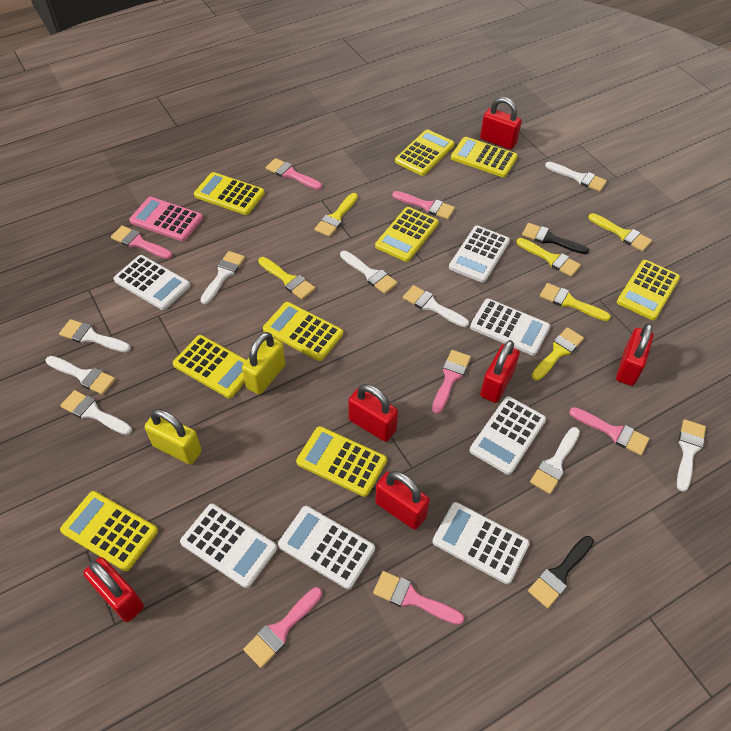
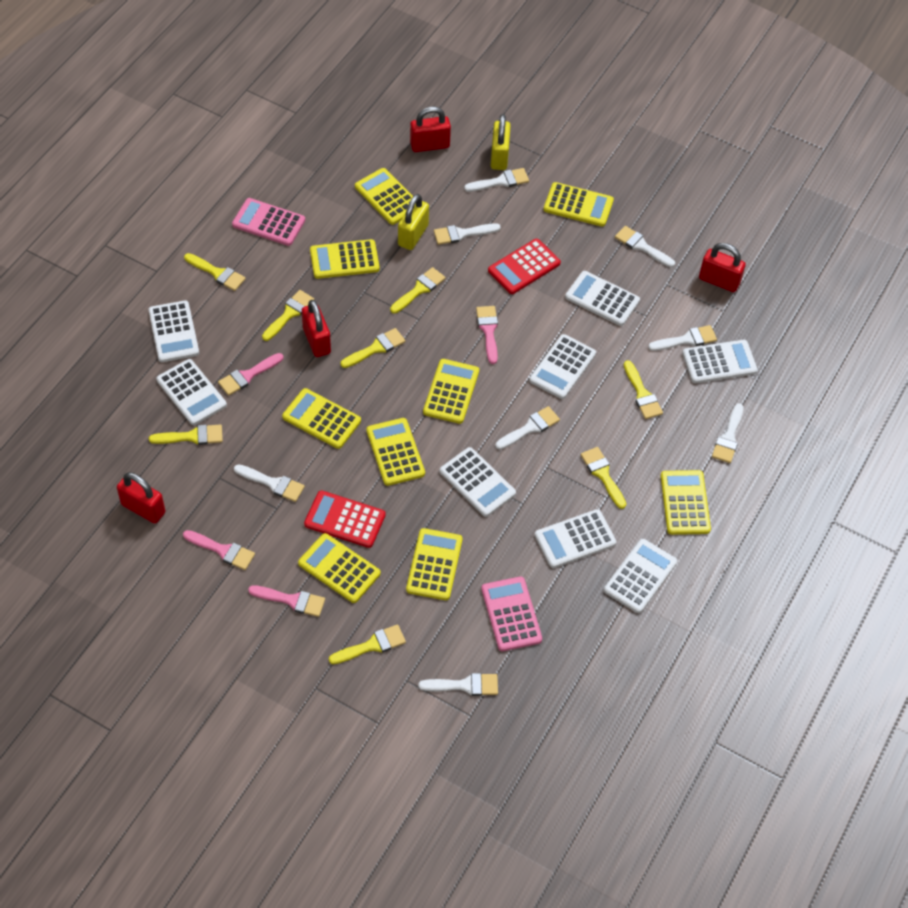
black brush: 2 -> 0
pink brush: 7 -> 4
pink calculator: 1 -> 2
red calculator: 0 -> 2
red padlock: 6 -> 4
white brush: 9 -> 8
white calculator: 7 -> 8
yellow brush: 6 -> 8

